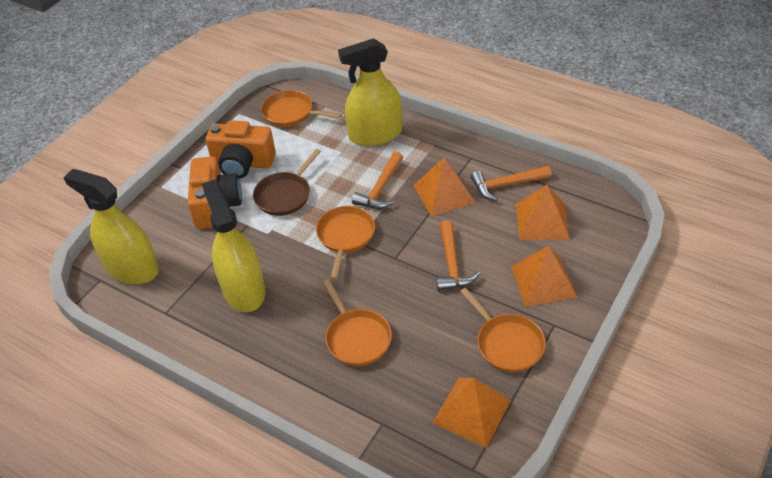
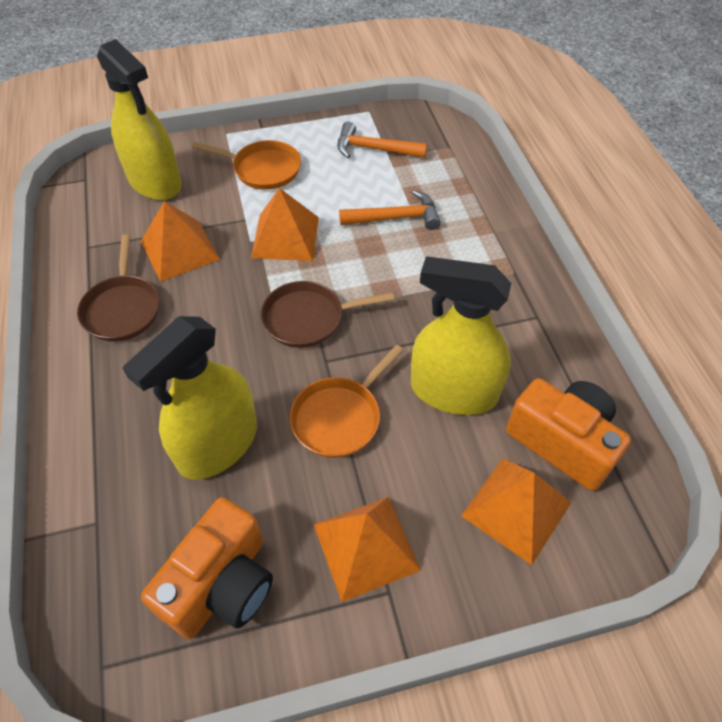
brown pan: 1 -> 2
orange hammer: 3 -> 2
orange pan: 4 -> 2

